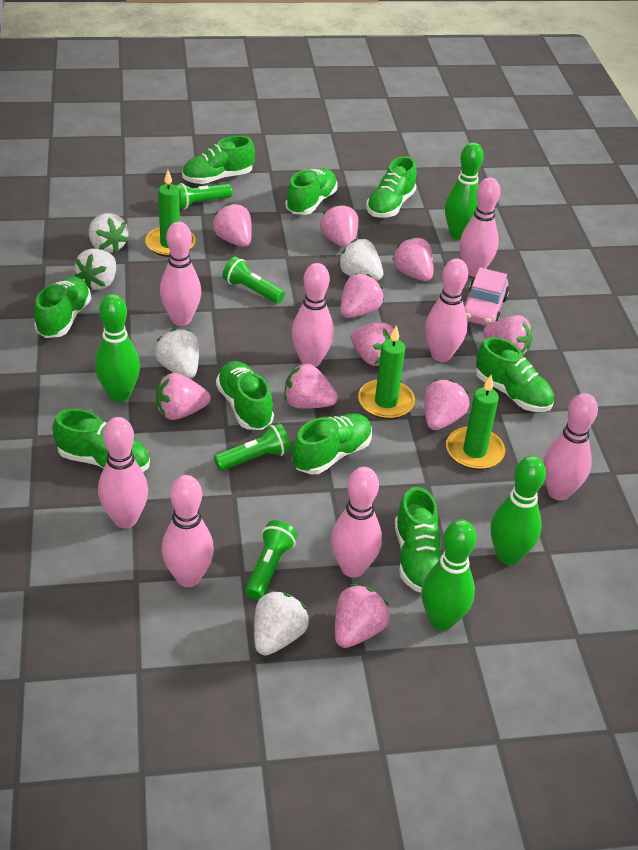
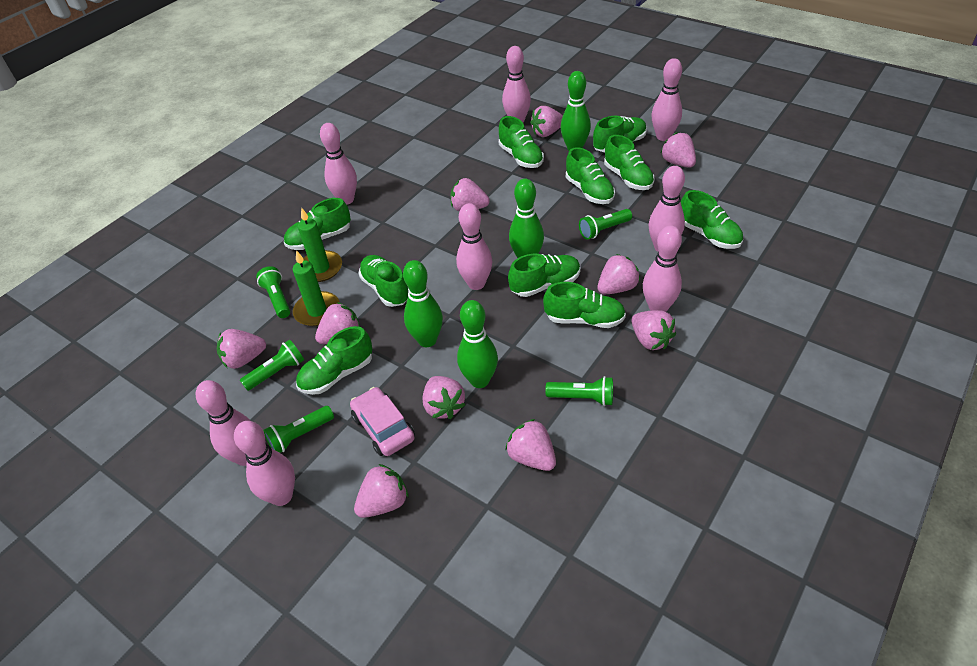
green candle: 3 -> 2
green flashlight: 4 -> 5
green shoe: 9 -> 10
white strawberry: 5 -> 0

